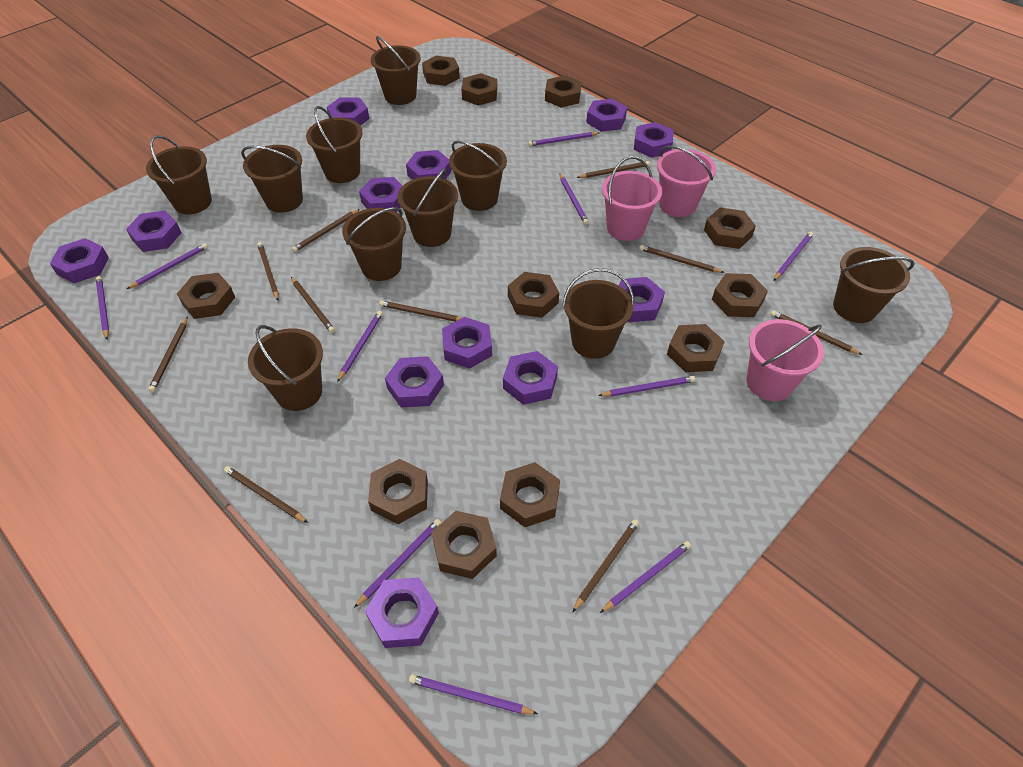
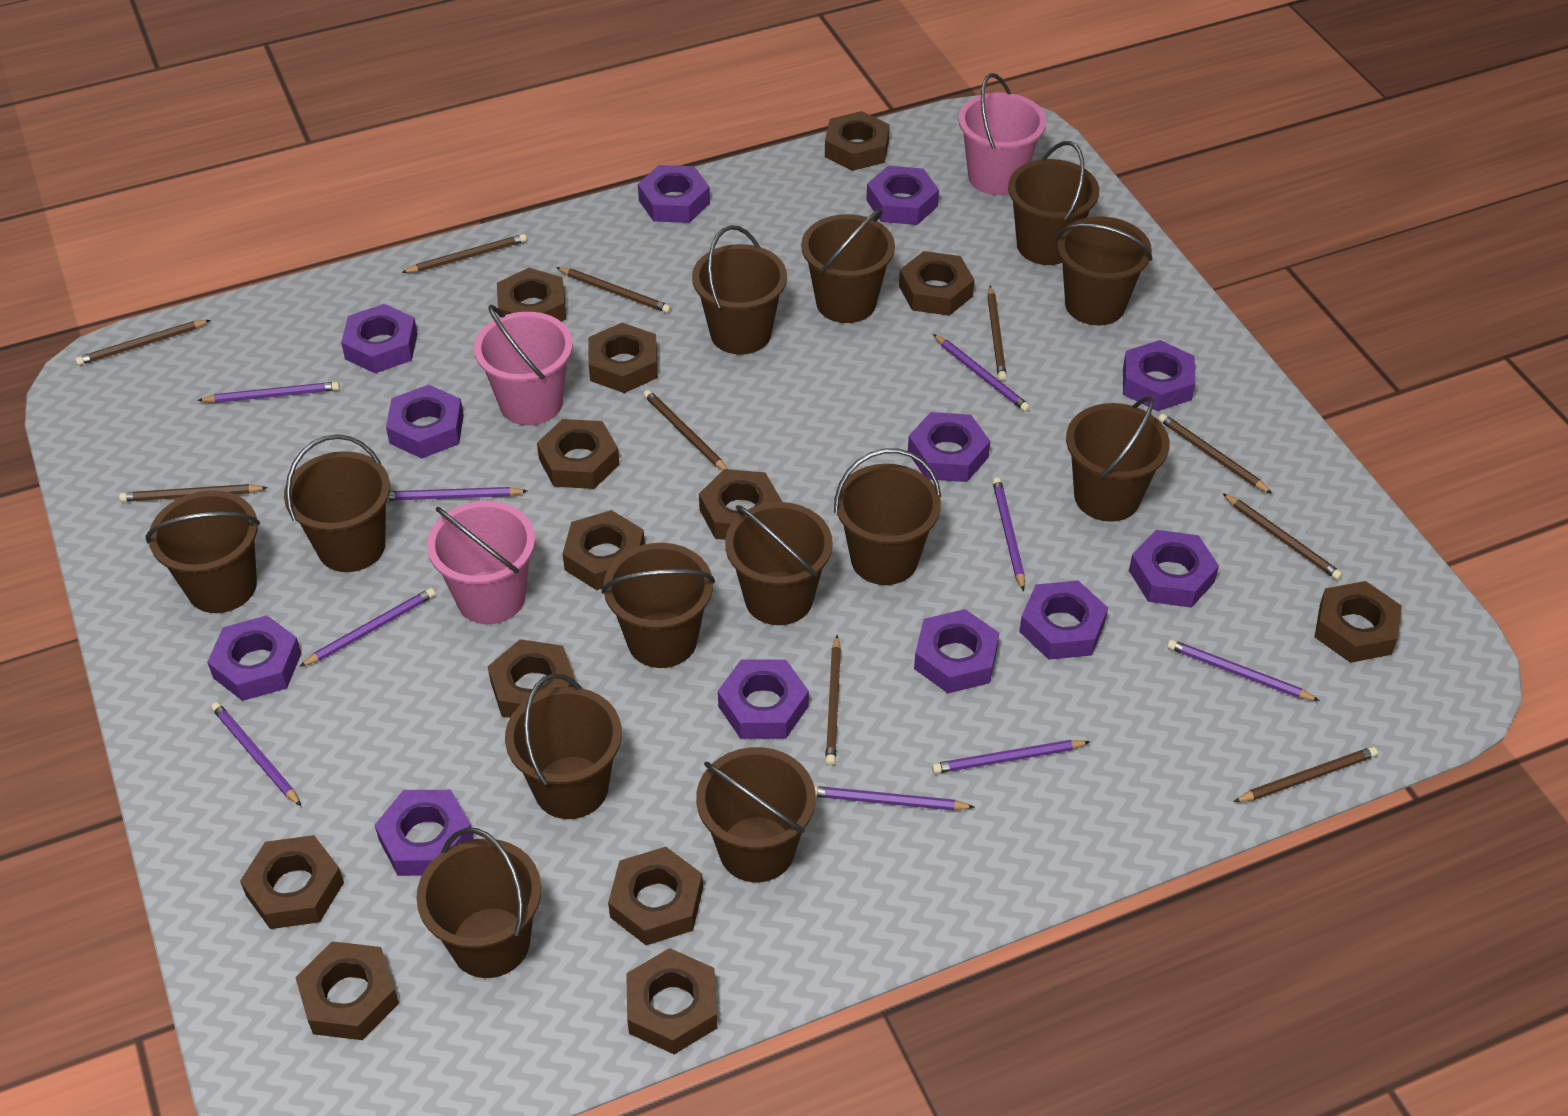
brown bucket: 10 -> 13
brown nut: 11 -> 13
purple pencil: 10 -> 9

